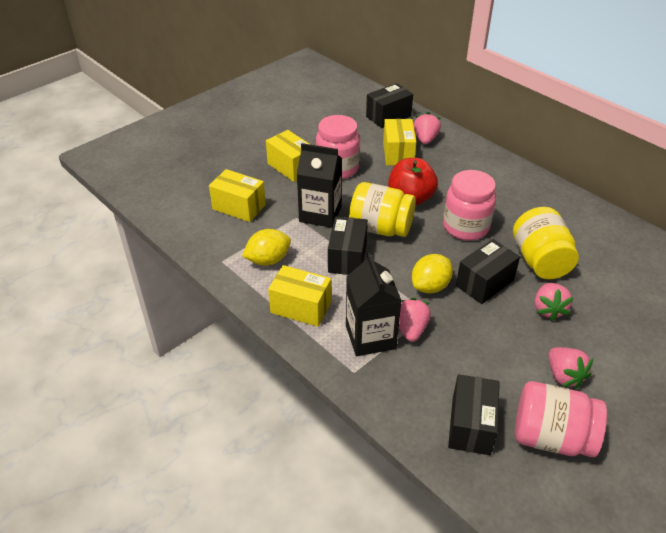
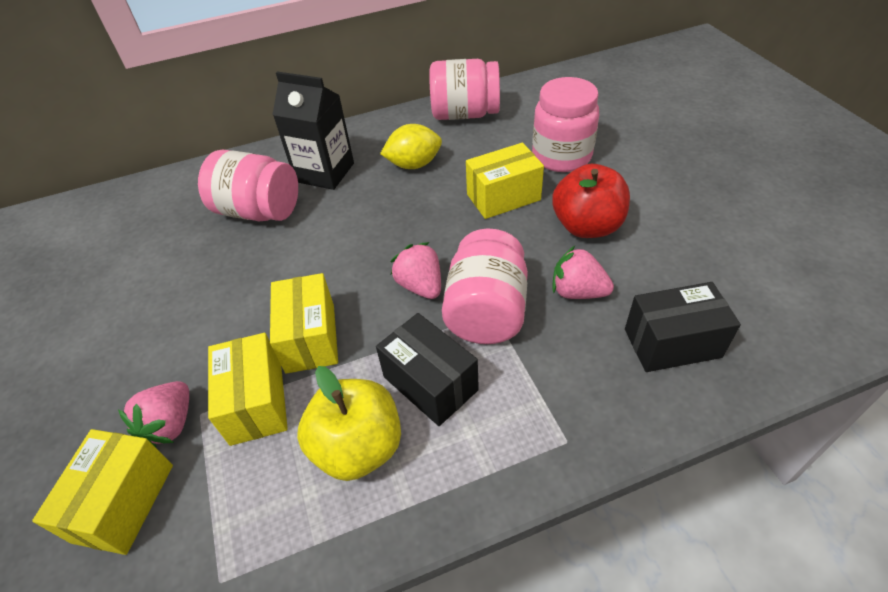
black box: 4 -> 2
black carton: 2 -> 1
pink jar: 3 -> 4
pink strawberry: 4 -> 3
yellow apple: 0 -> 1
yellow jar: 2 -> 0
yellow lemon: 2 -> 1

